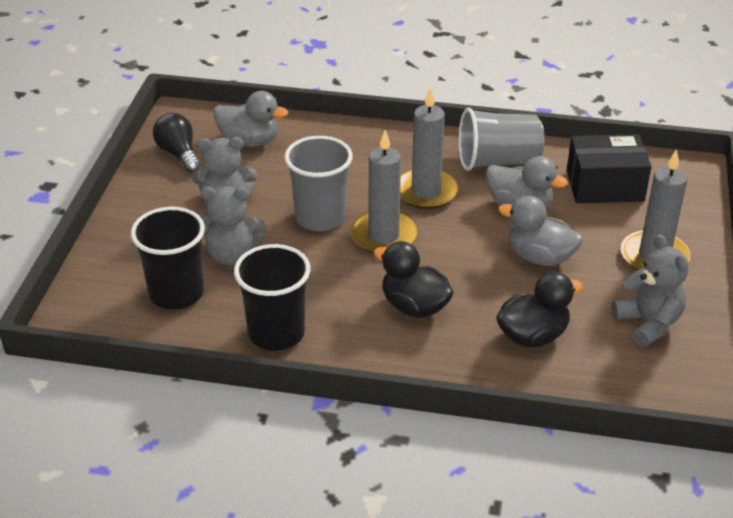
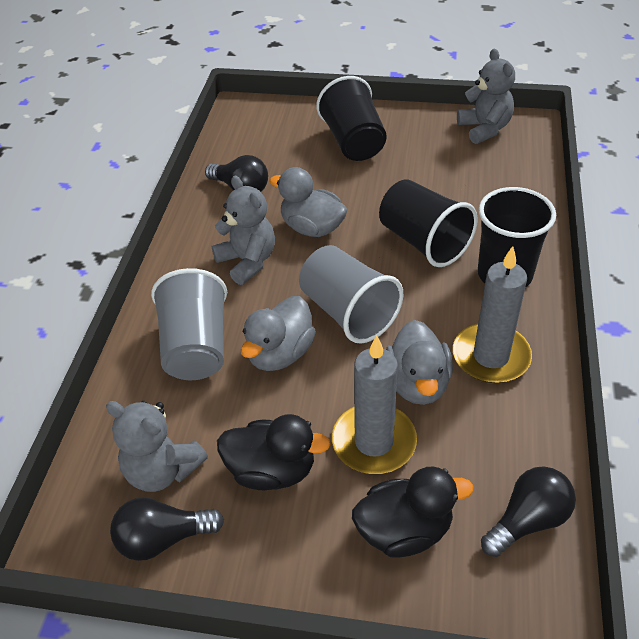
black box: 1 -> 0
black cup: 2 -> 3
black light bulb: 1 -> 3
grey candle: 3 -> 2

